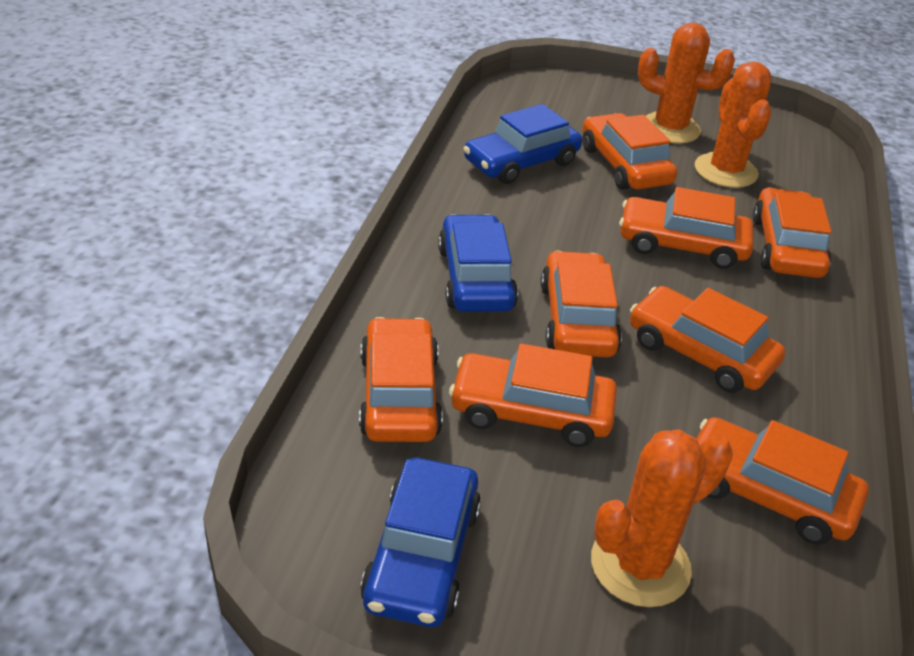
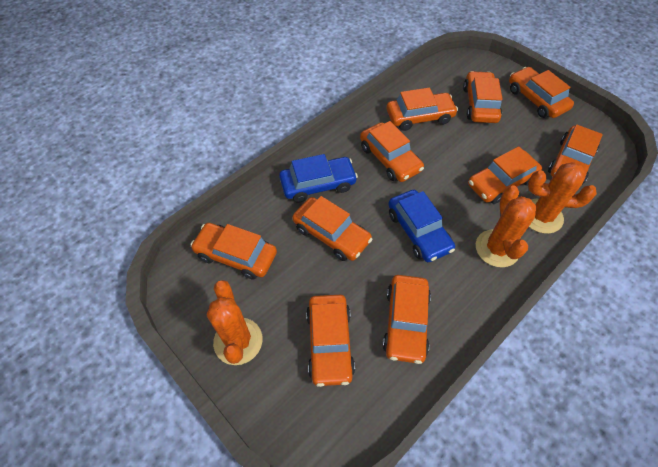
blue car: 3 -> 2
orange car: 8 -> 10

